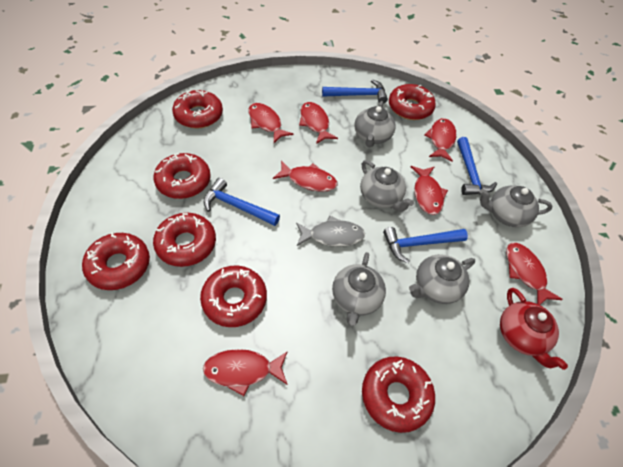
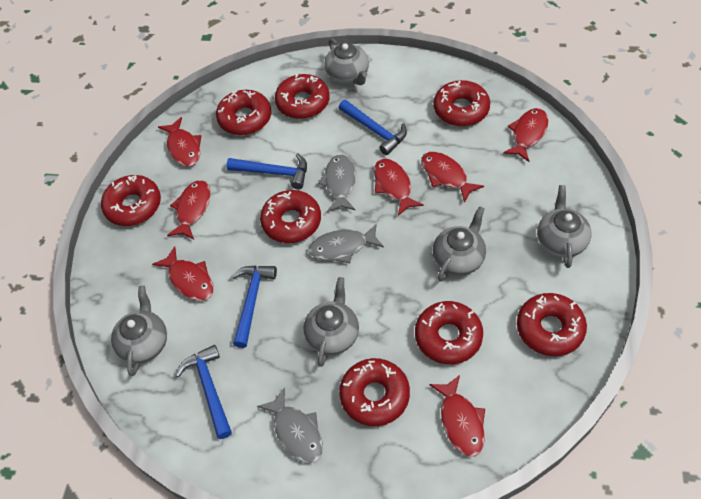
grey fish: 1 -> 3
red donut: 7 -> 8
red teapot: 1 -> 0

